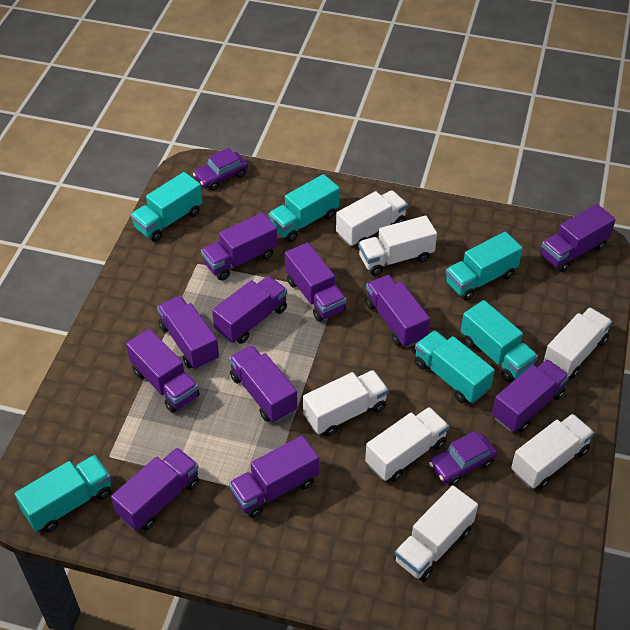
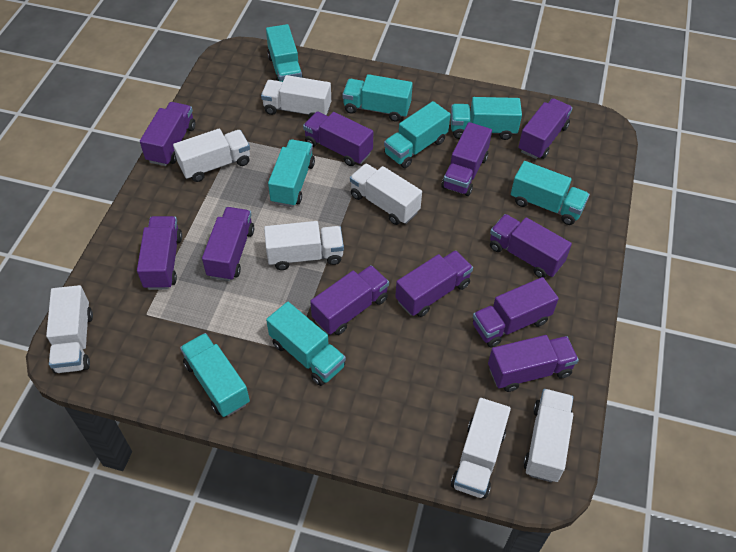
purple car: 2 -> 0
turquoise truck: 6 -> 8

